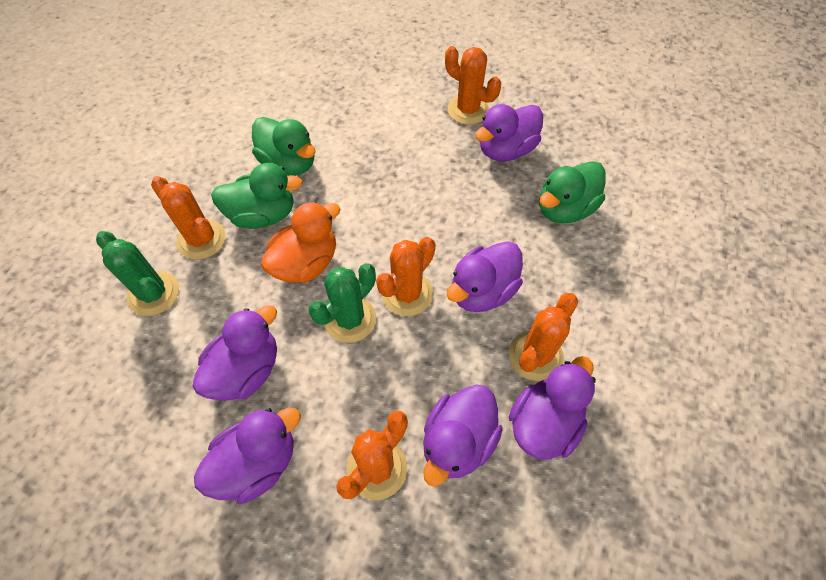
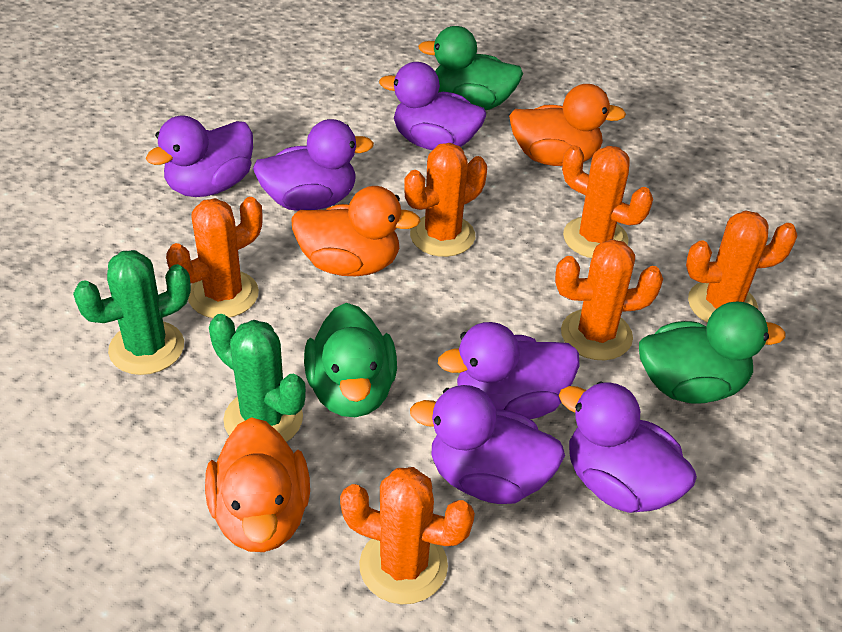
orange cactus: 5 -> 6
orange duck: 1 -> 3

